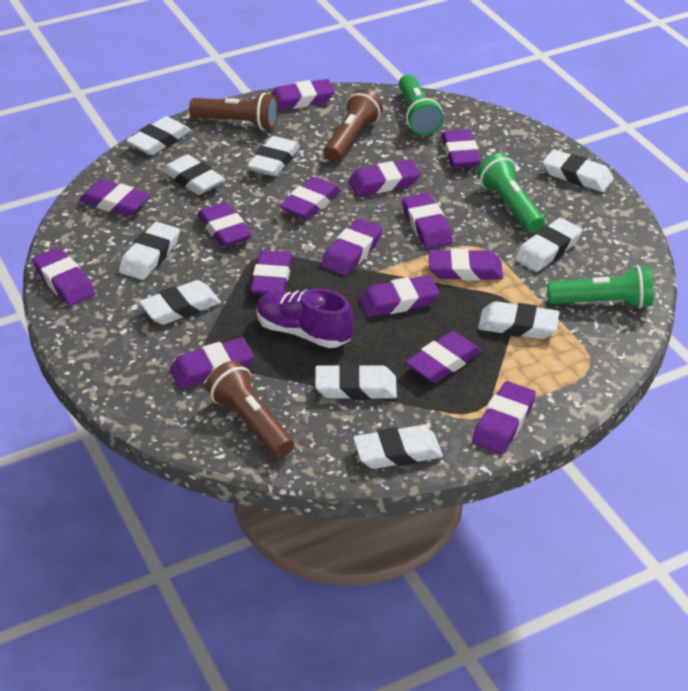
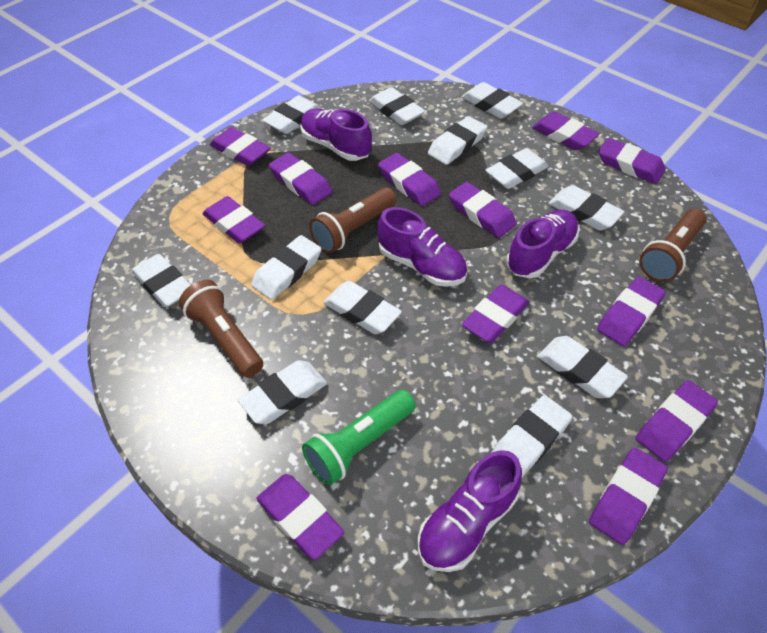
green flashlight: 3 -> 1
purple eraser: 15 -> 12
purple shoe: 1 -> 4
white eraser: 10 -> 12

